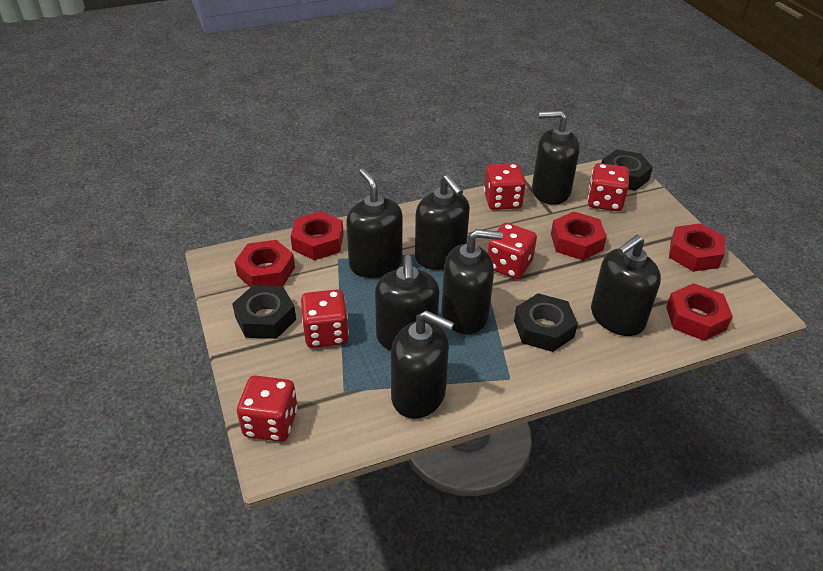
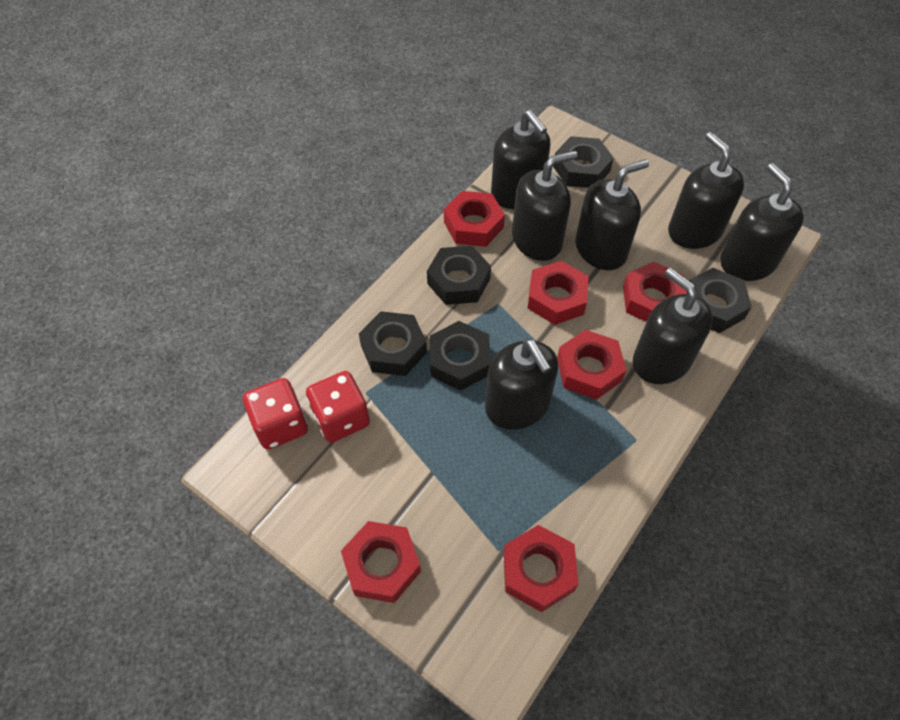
black nut: 3 -> 5
red dice: 5 -> 2
red nut: 5 -> 6

